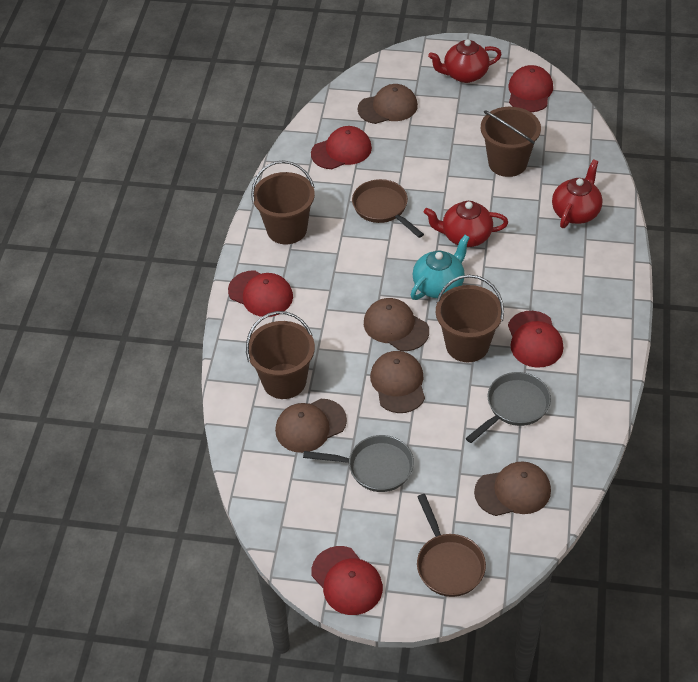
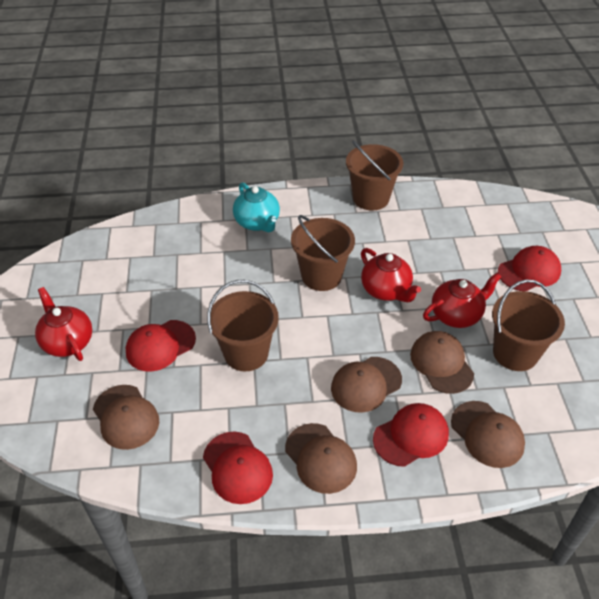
brown pan: 2 -> 0
grey pan: 2 -> 0
red cap: 5 -> 4

